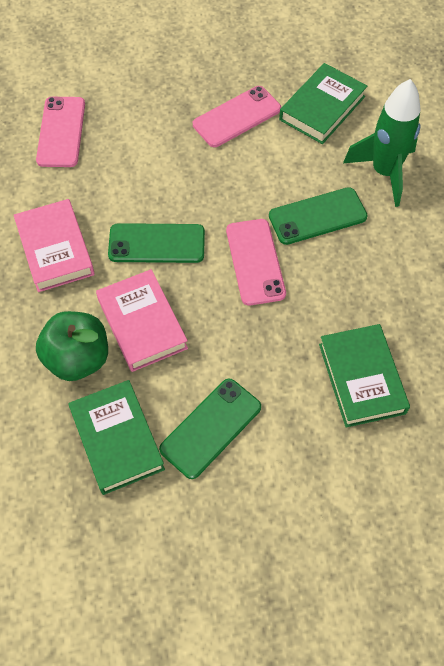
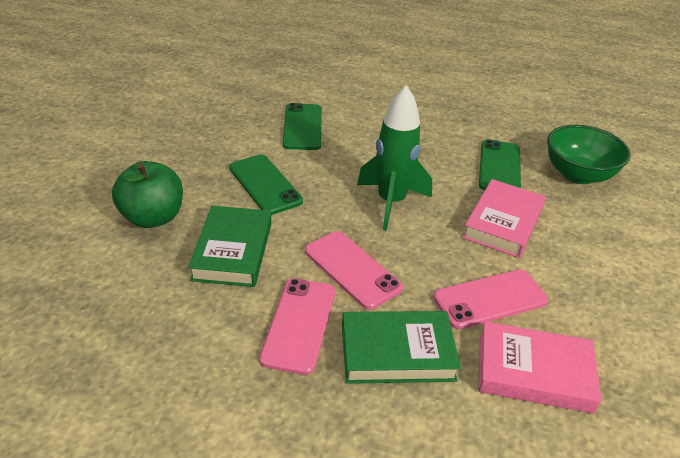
green book: 3 -> 2
green bowl: 0 -> 1

